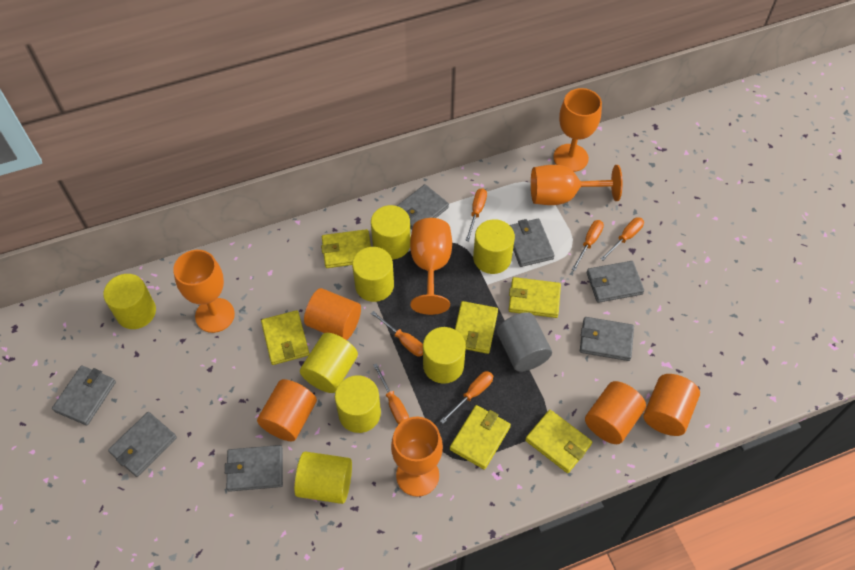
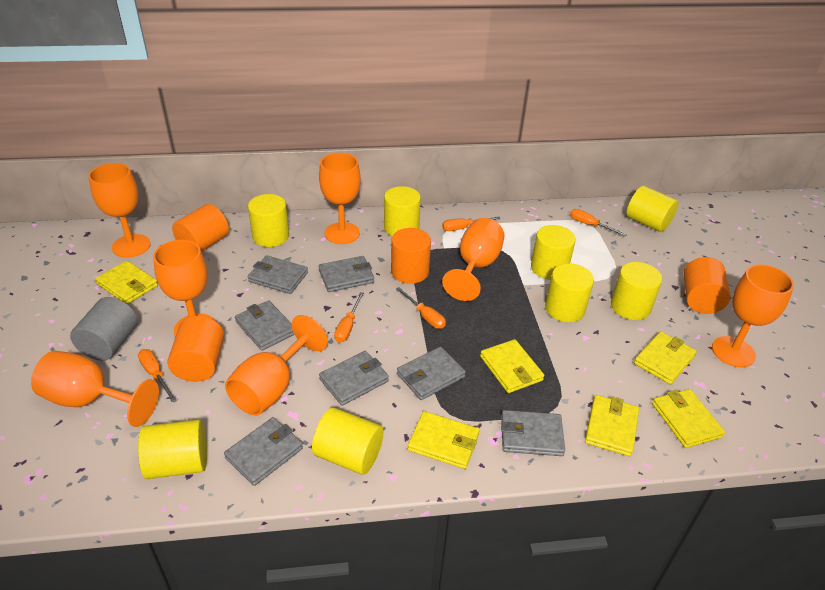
orange goblet: 5 -> 7
orange screwdriver: 6 -> 5

